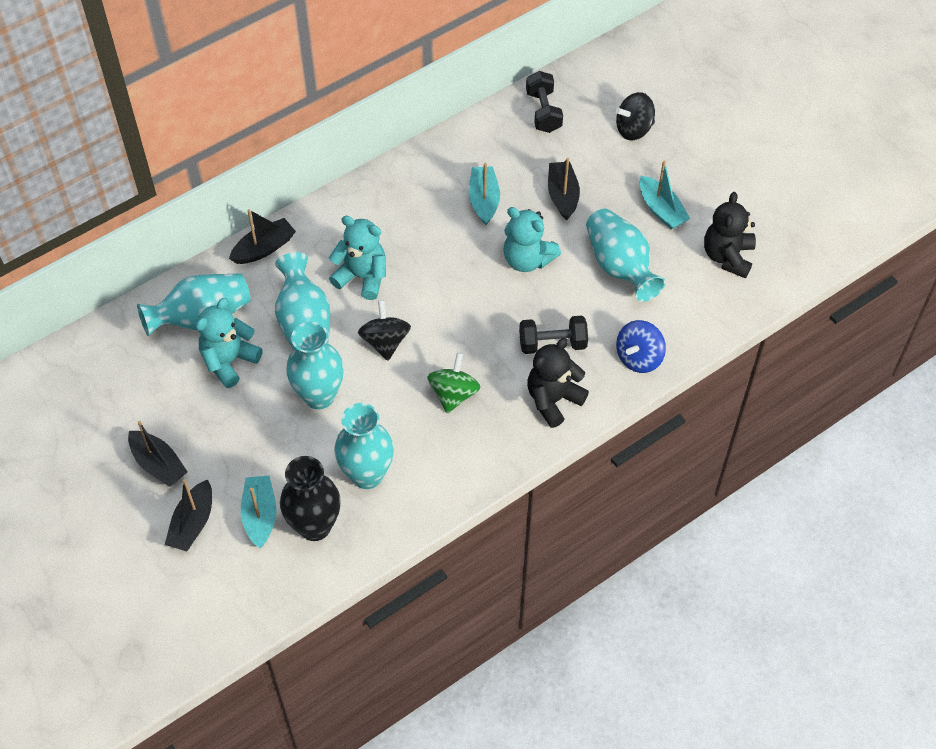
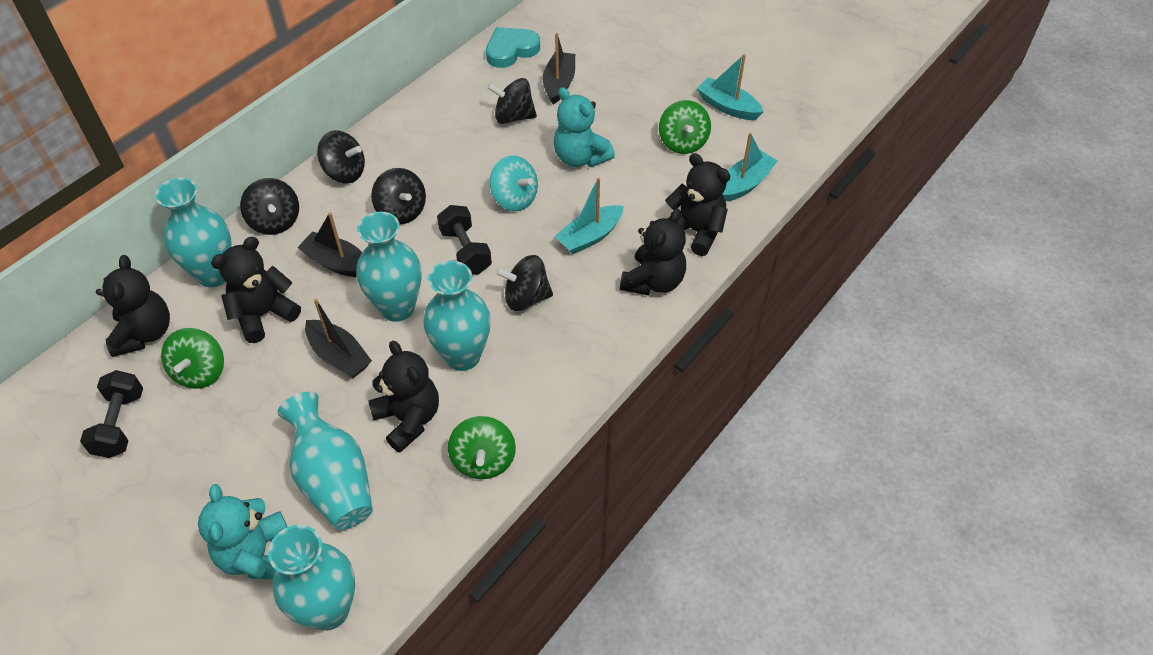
black boat: 4 -> 3
black spinning top: 2 -> 5
black teddy bear: 2 -> 5
black vase: 1 -> 0
blue spinning top: 1 -> 0
green spinning top: 1 -> 3
turquoise heart: 0 -> 1
turquoise spinning top: 0 -> 1
turquoise teddy bear: 3 -> 2

